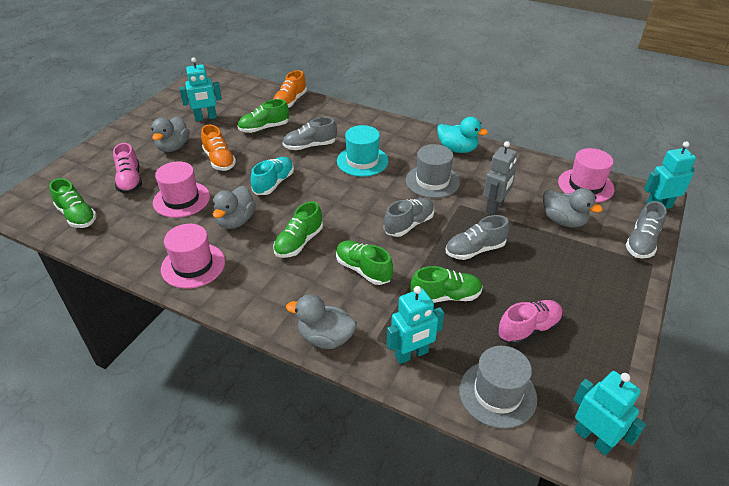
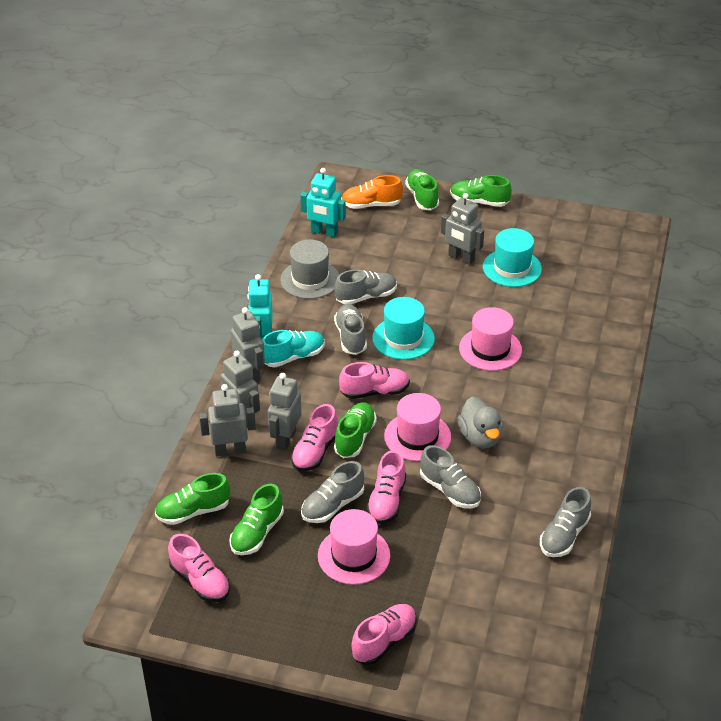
grey duck: 4 -> 1
grey hat: 2 -> 1
grey robot: 1 -> 5
grey shoe: 4 -> 5
orange shoe: 2 -> 1
pink shoe: 2 -> 5
turquoise duck: 1 -> 0
turquoise hat: 1 -> 2
turquoise robot: 4 -> 2

